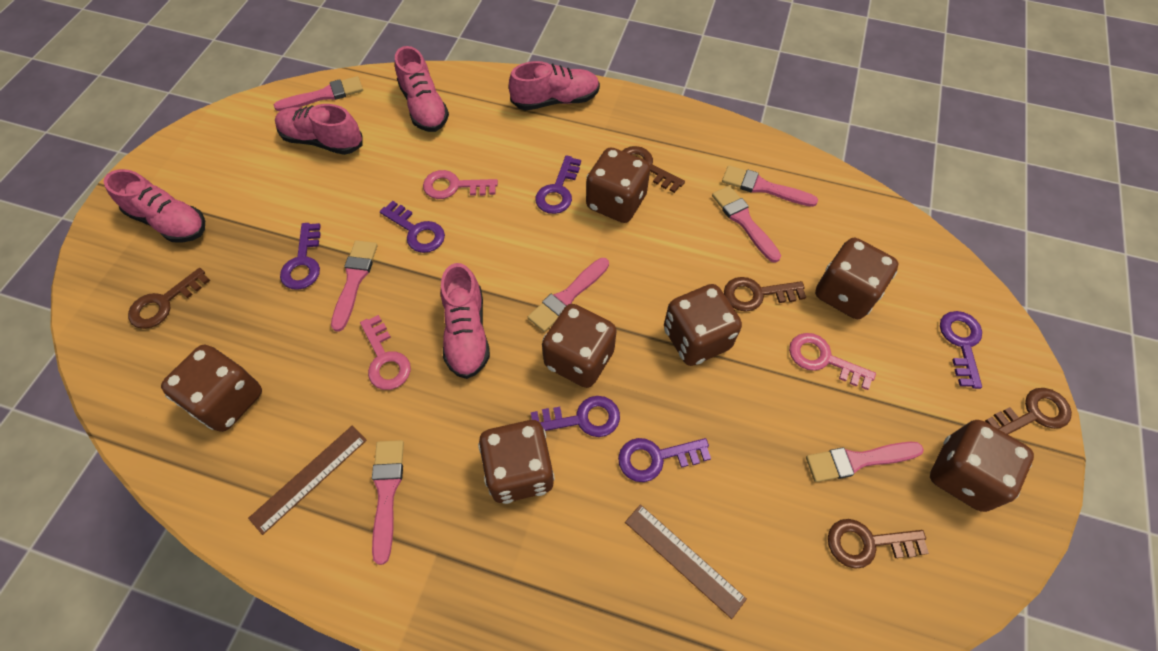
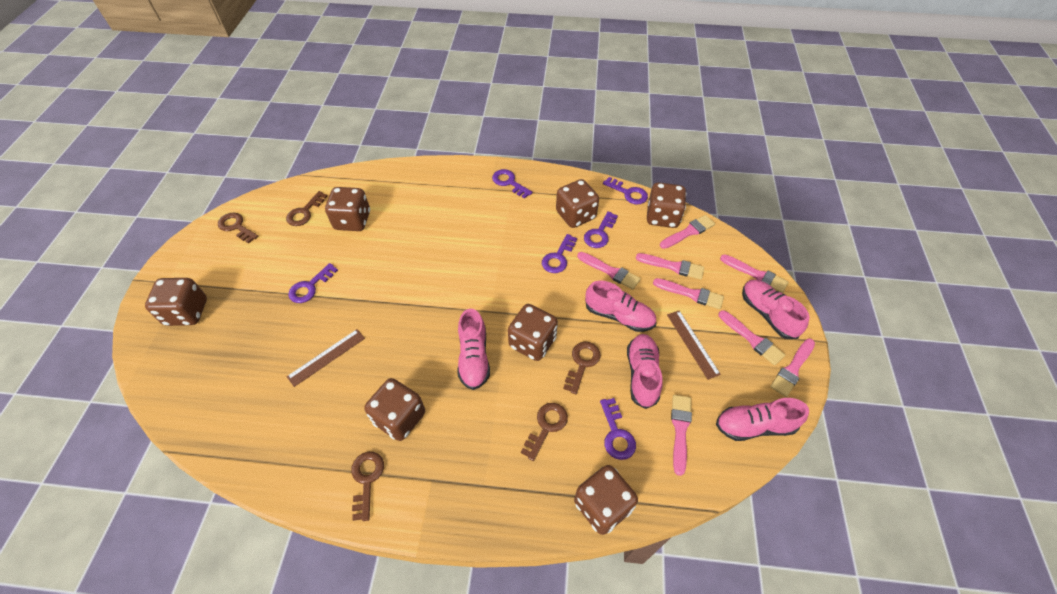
pink brush: 7 -> 8
pink key: 3 -> 0

